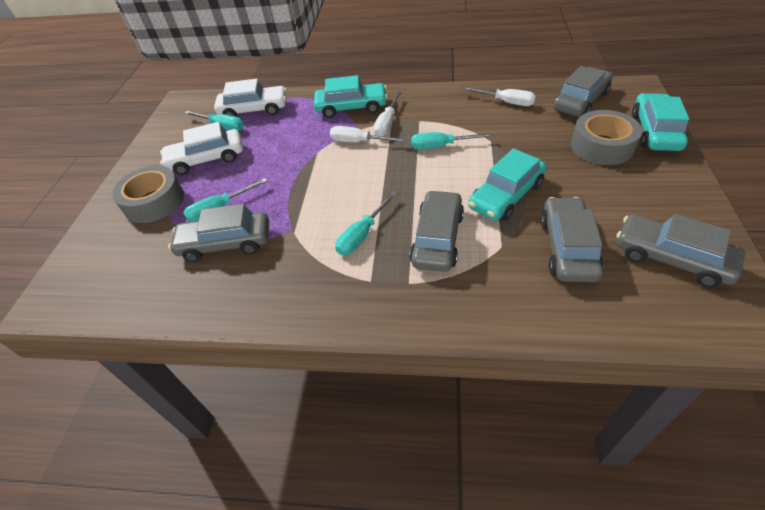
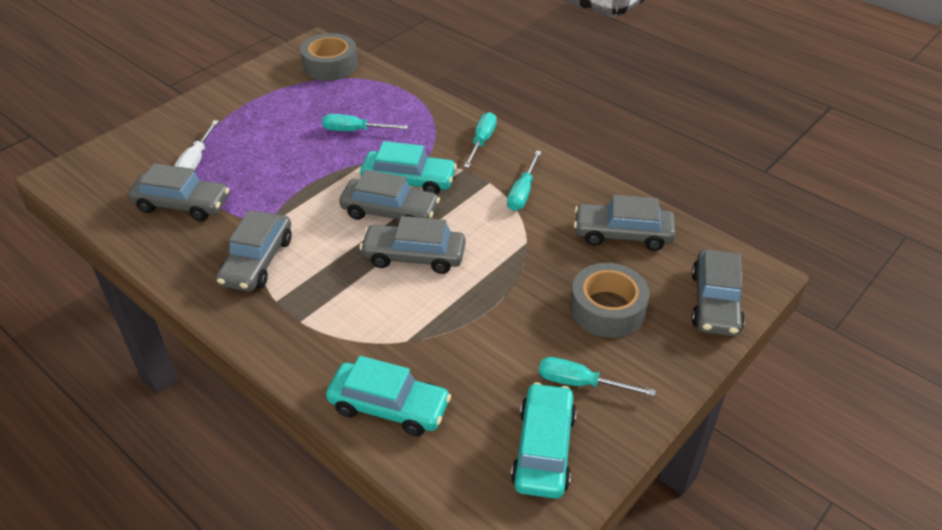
grey car: 5 -> 6
white car: 2 -> 0
white screwdriver: 3 -> 1

